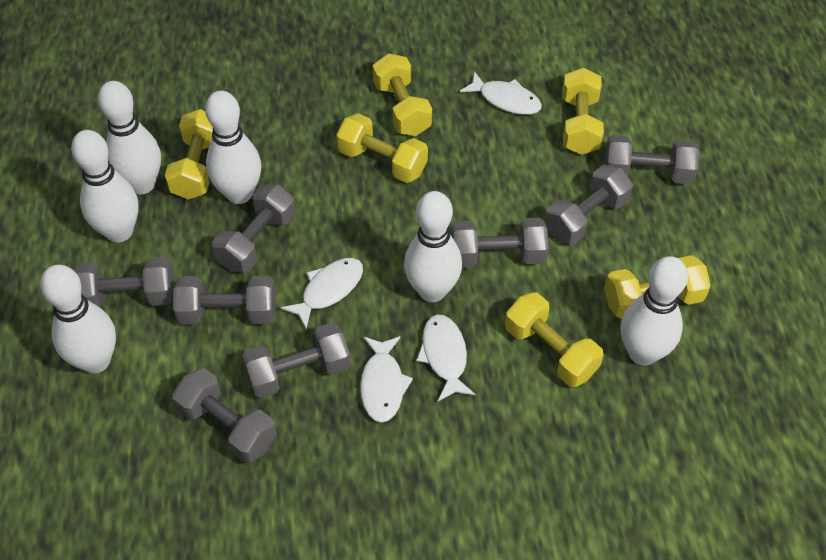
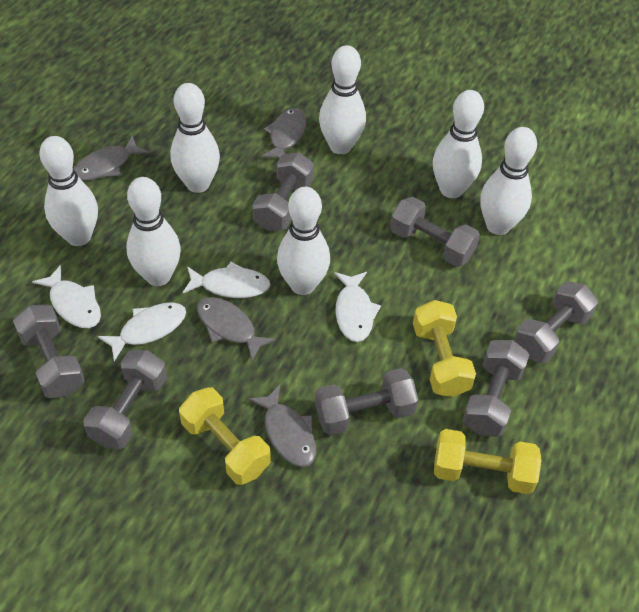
grey dumbbell: 8 -> 7
grey fish: 0 -> 4
white bowling pin: 6 -> 7
yellow dumbbell: 6 -> 3

